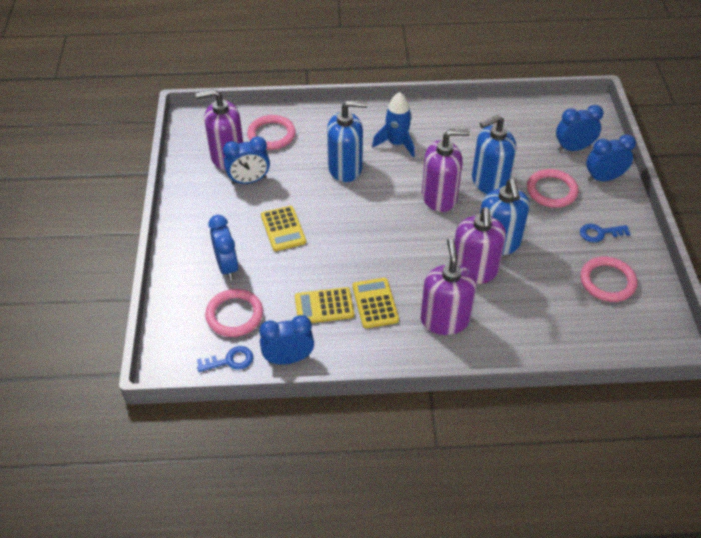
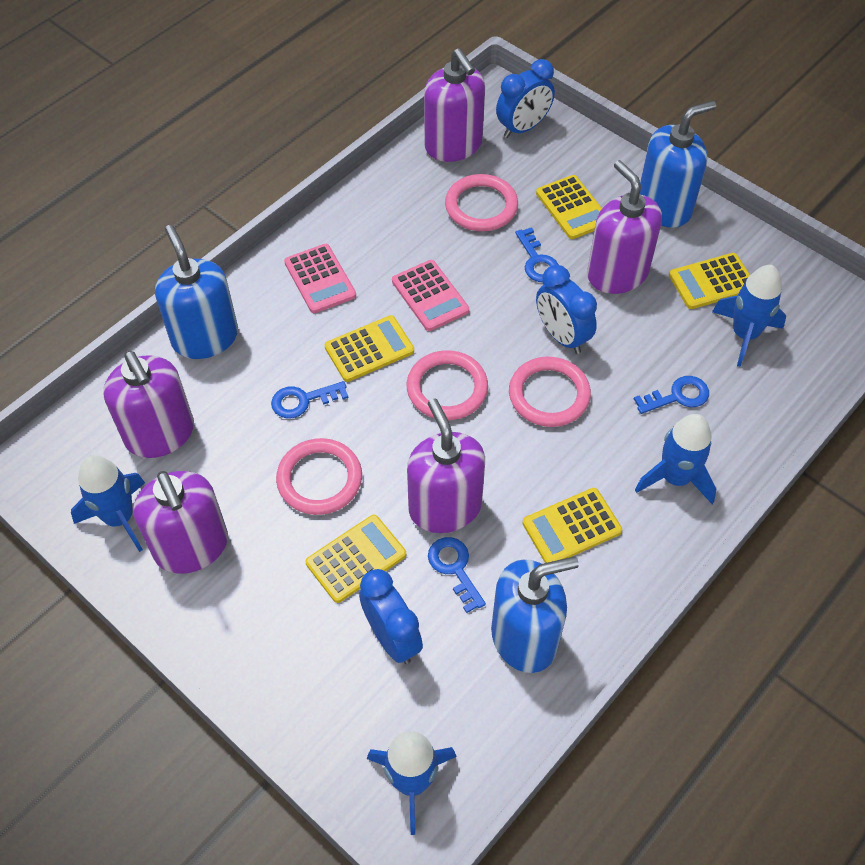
blue clock: 5 -> 3
blue key: 2 -> 4
blue rocket: 1 -> 4
pink calculator: 0 -> 2
purple soap dispenser: 4 -> 5
yellow calculator: 3 -> 5

